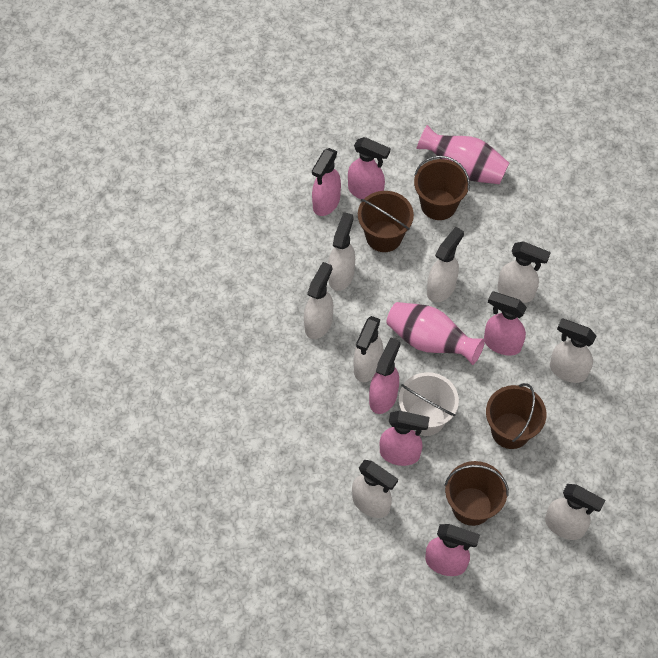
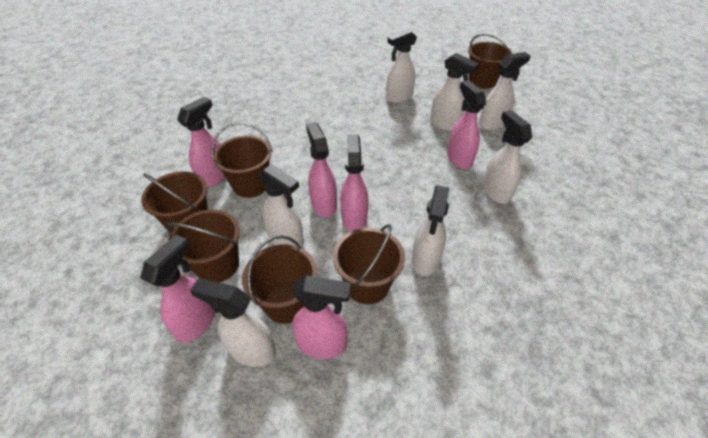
brown bucket: 4 -> 6
pink vase: 2 -> 0
white bucket: 1 -> 0
white spray bottle: 8 -> 7

